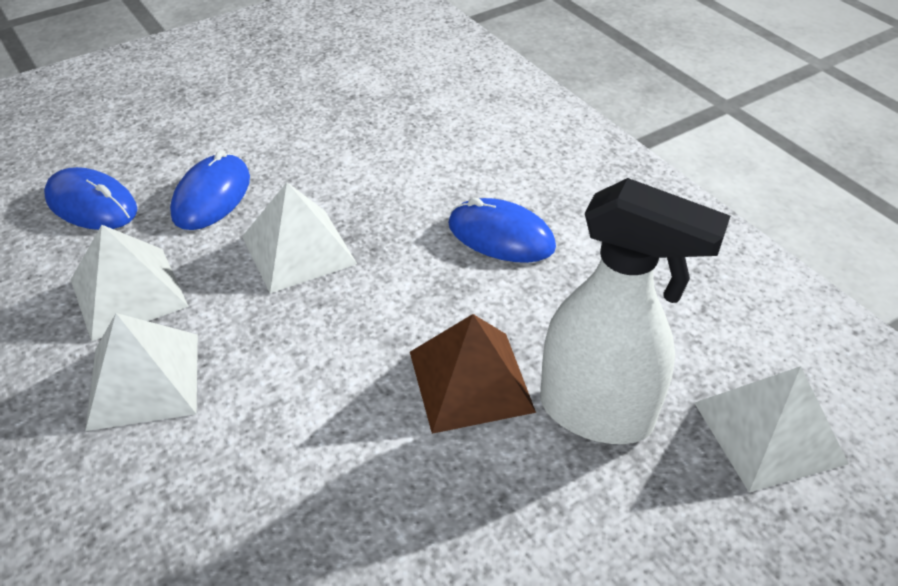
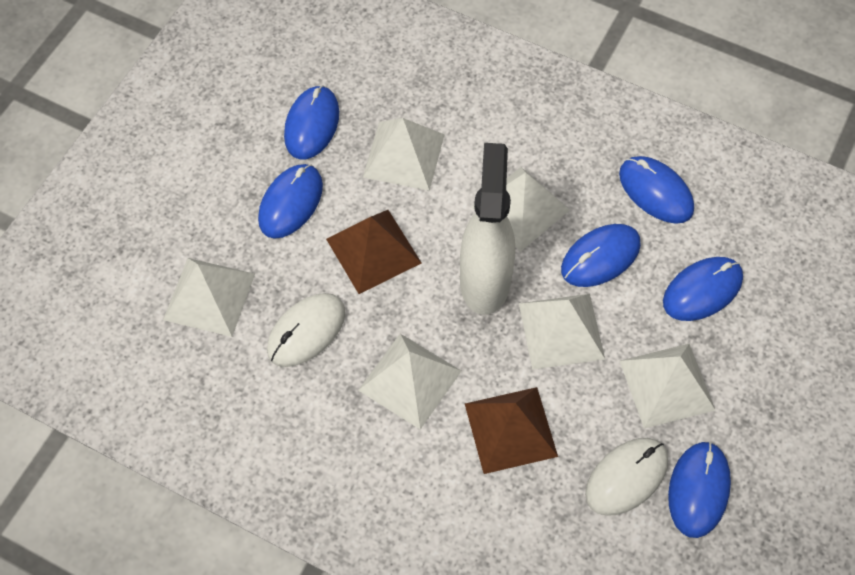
blue mouse: 3 -> 6
brown pyramid: 1 -> 2
white mouse: 0 -> 2
white pyramid: 4 -> 6

